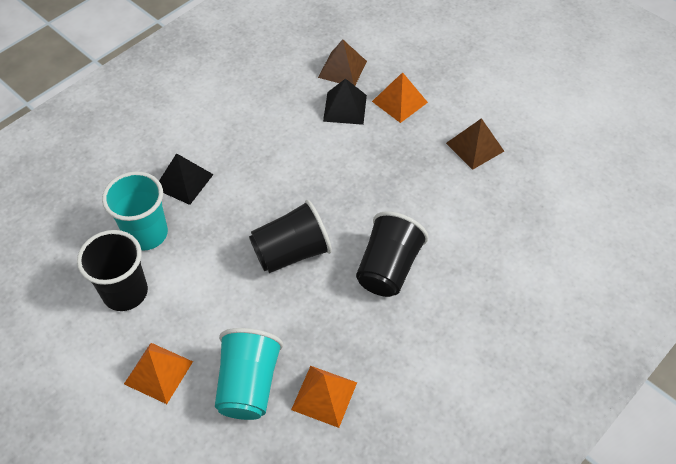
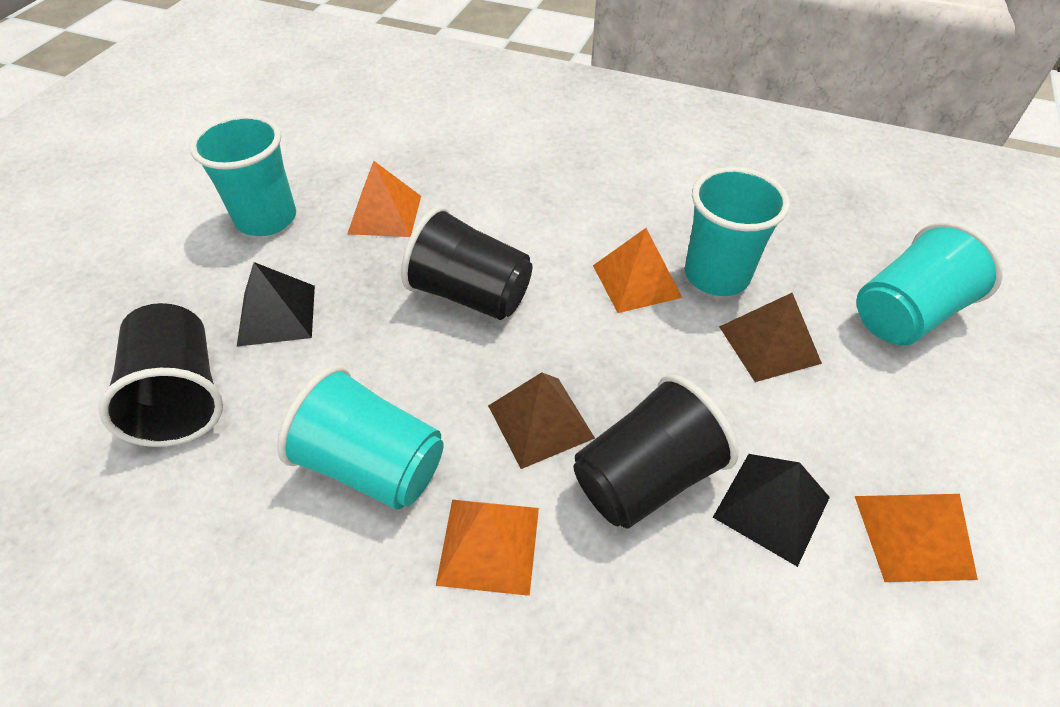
orange pyramid: 3 -> 4
turquoise cup: 2 -> 4

